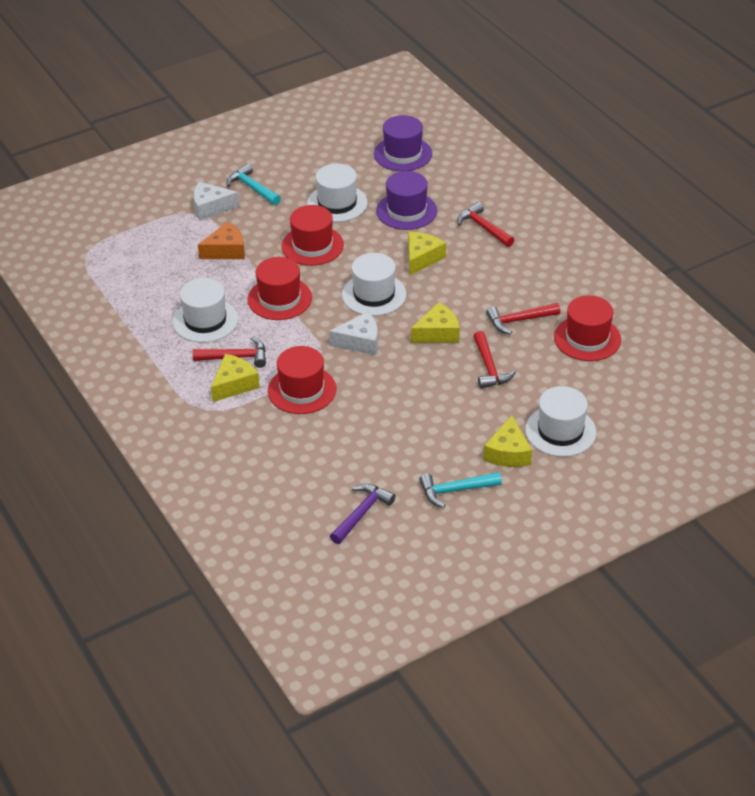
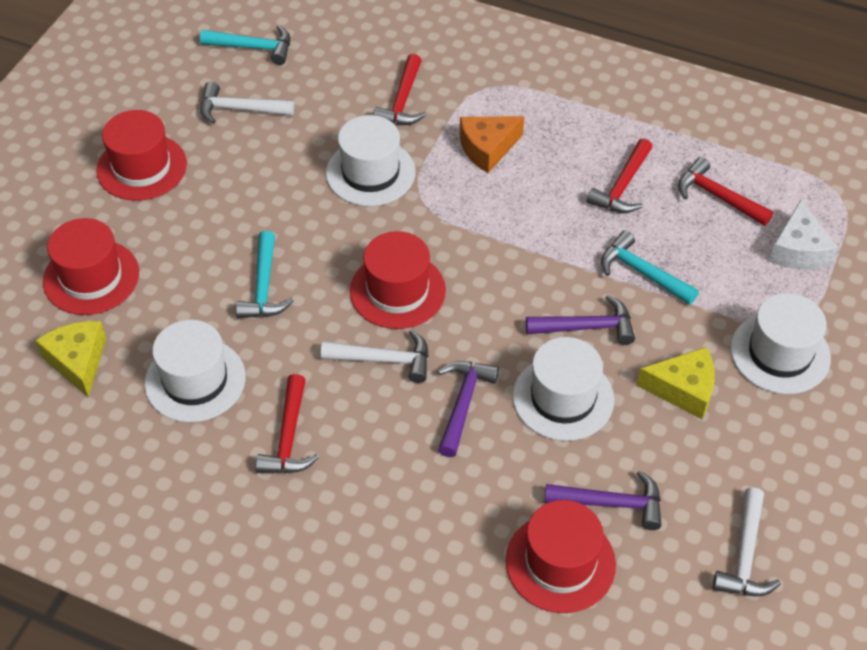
purple hammer: 1 -> 3
purple hat: 2 -> 0
turquoise hammer: 2 -> 3
white cheese: 2 -> 1
white hammer: 0 -> 3
yellow cheese: 4 -> 2

